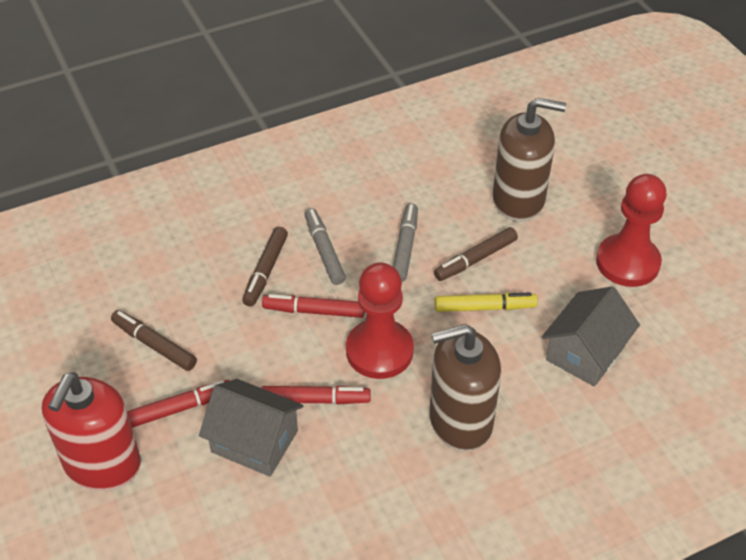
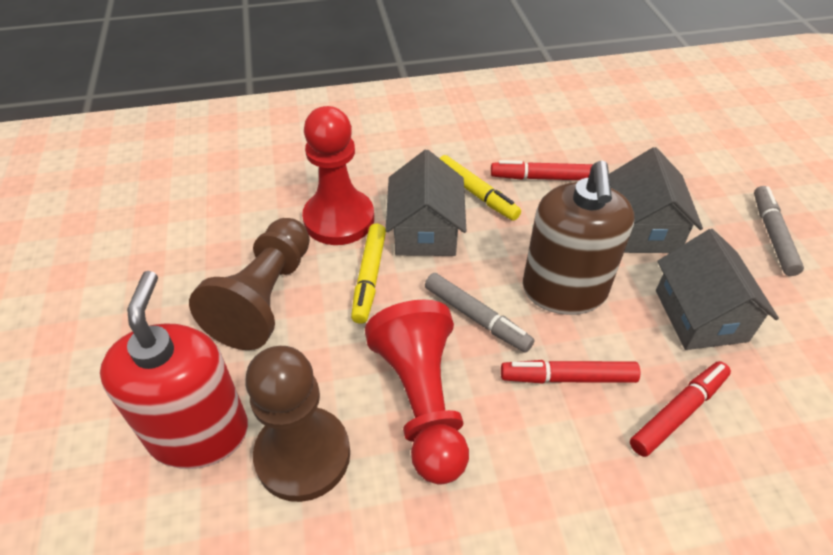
brown marker: 3 -> 0
brown pawn: 0 -> 2
brown soap dispenser: 2 -> 1
grey house: 2 -> 3
yellow marker: 1 -> 2

